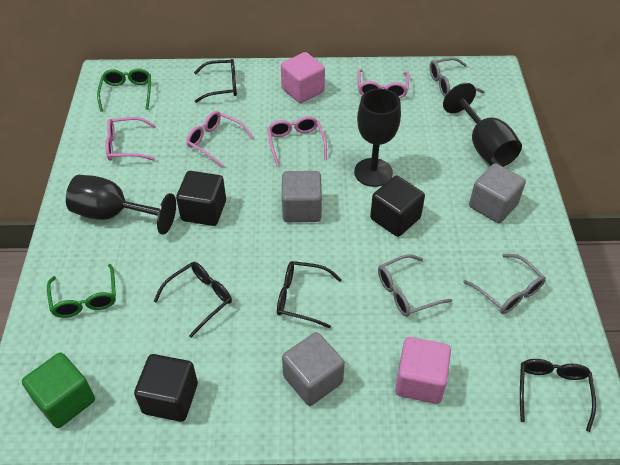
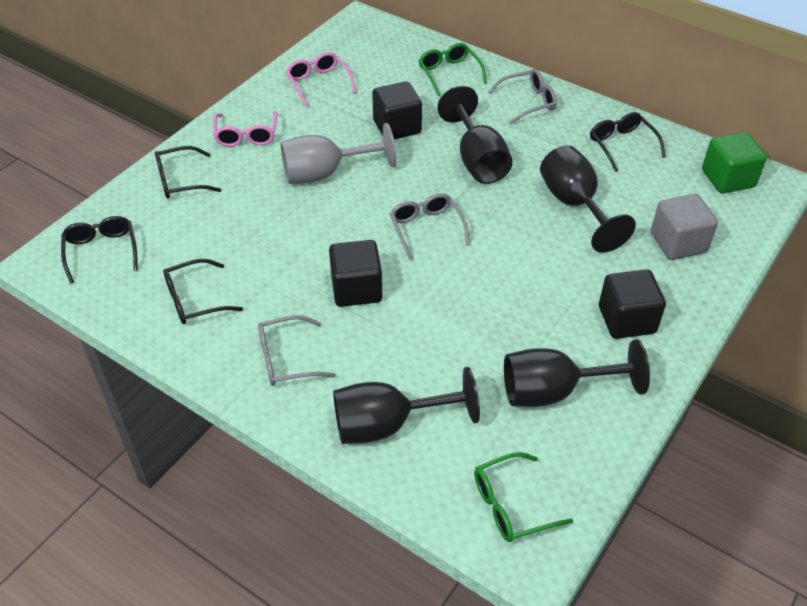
black goblet: 3 -> 4
grey cube: 3 -> 1
grey goblet: 0 -> 1
pink cube: 2 -> 0
pink glasses: 4 -> 2

